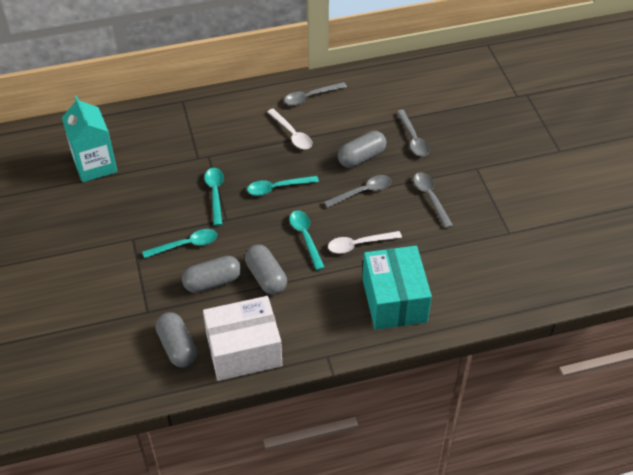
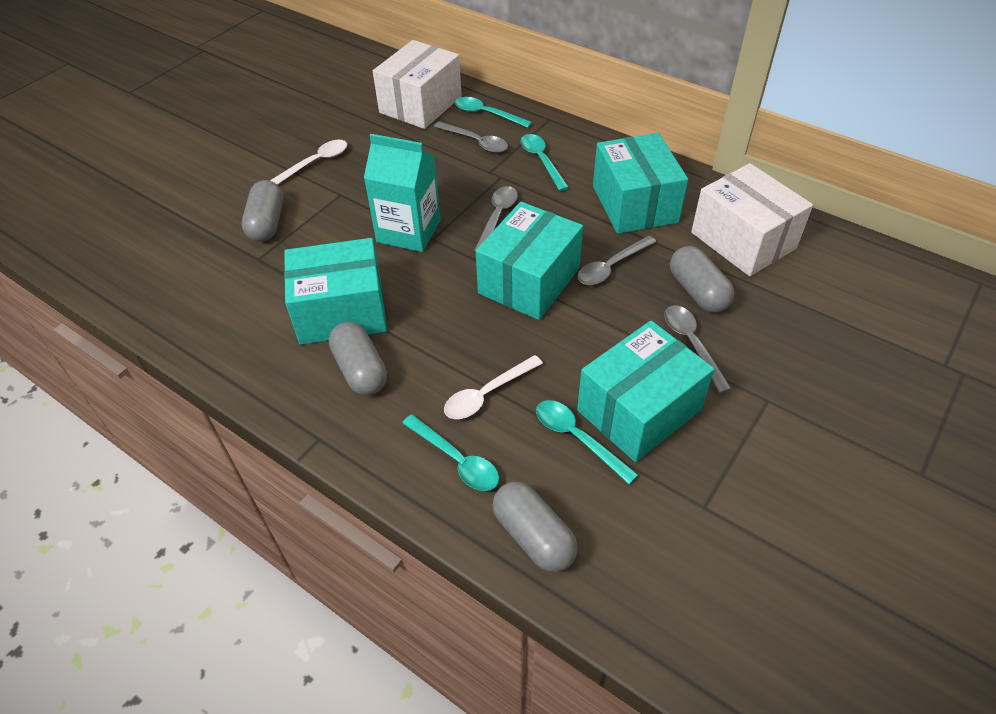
turquoise box: 1 -> 4
white box: 1 -> 2

